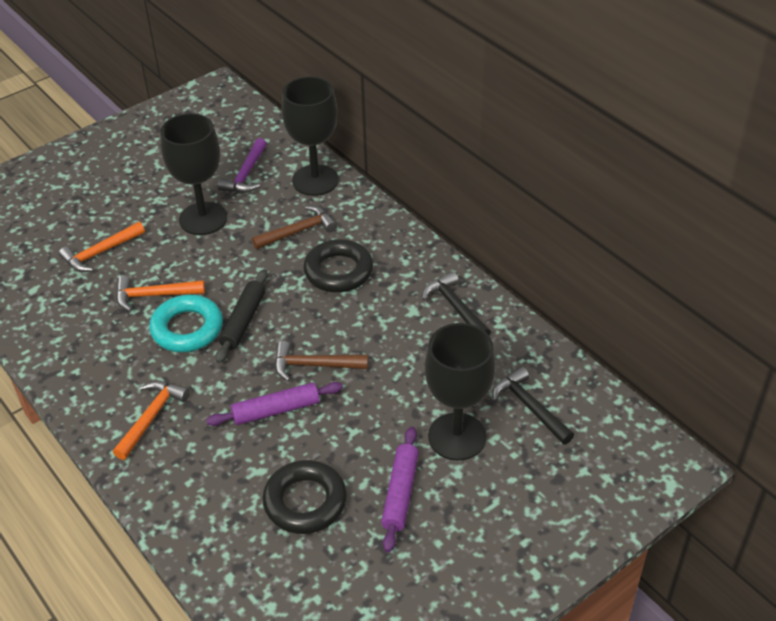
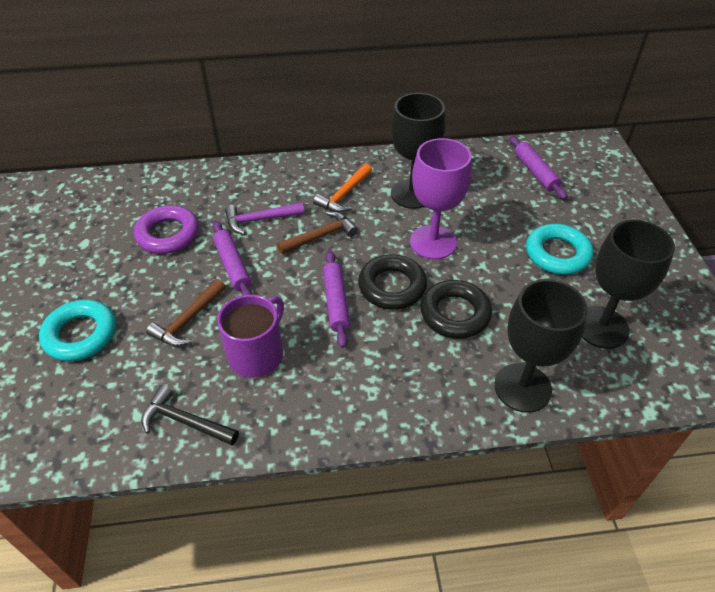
black hammer: 2 -> 1
black rolling pin: 1 -> 0
orange hammer: 3 -> 1
purple goblet: 0 -> 1
purple mug: 0 -> 1
purple ring: 0 -> 1
purple rolling pin: 2 -> 3
turquoise ring: 1 -> 2

